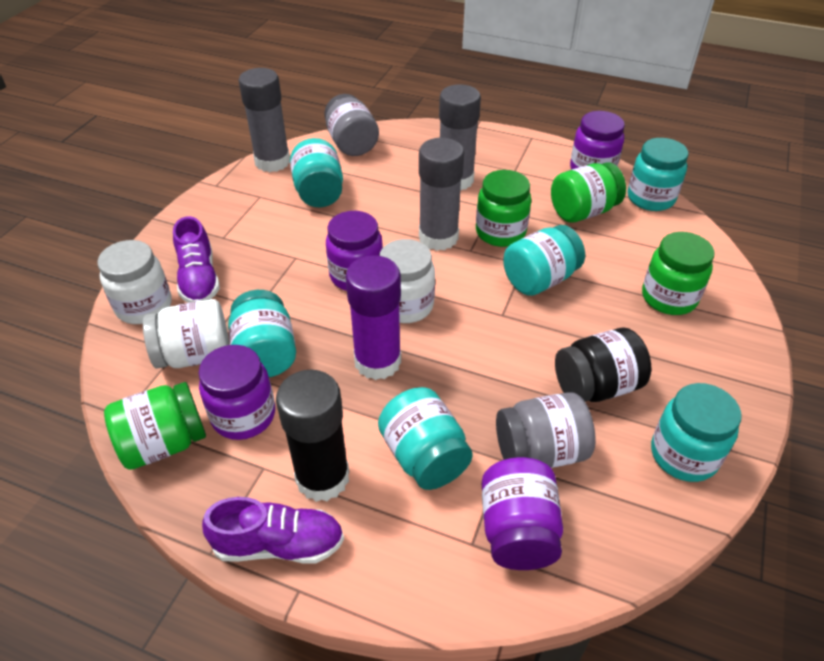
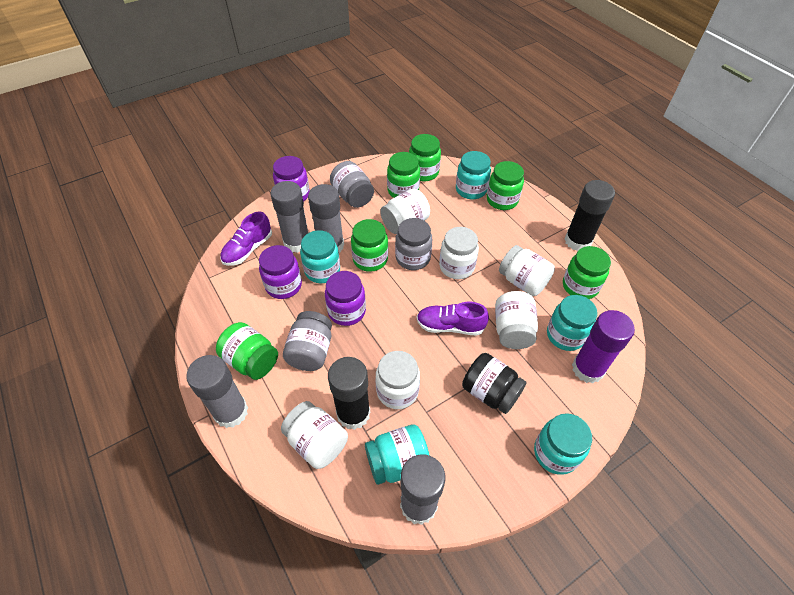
black glue stick: 1 -> 2
green jar: 4 -> 6
grey glue stick: 3 -> 4
grey jar: 2 -> 3
purple jar: 4 -> 3
turquoise jar: 6 -> 5
white jar: 3 -> 6

